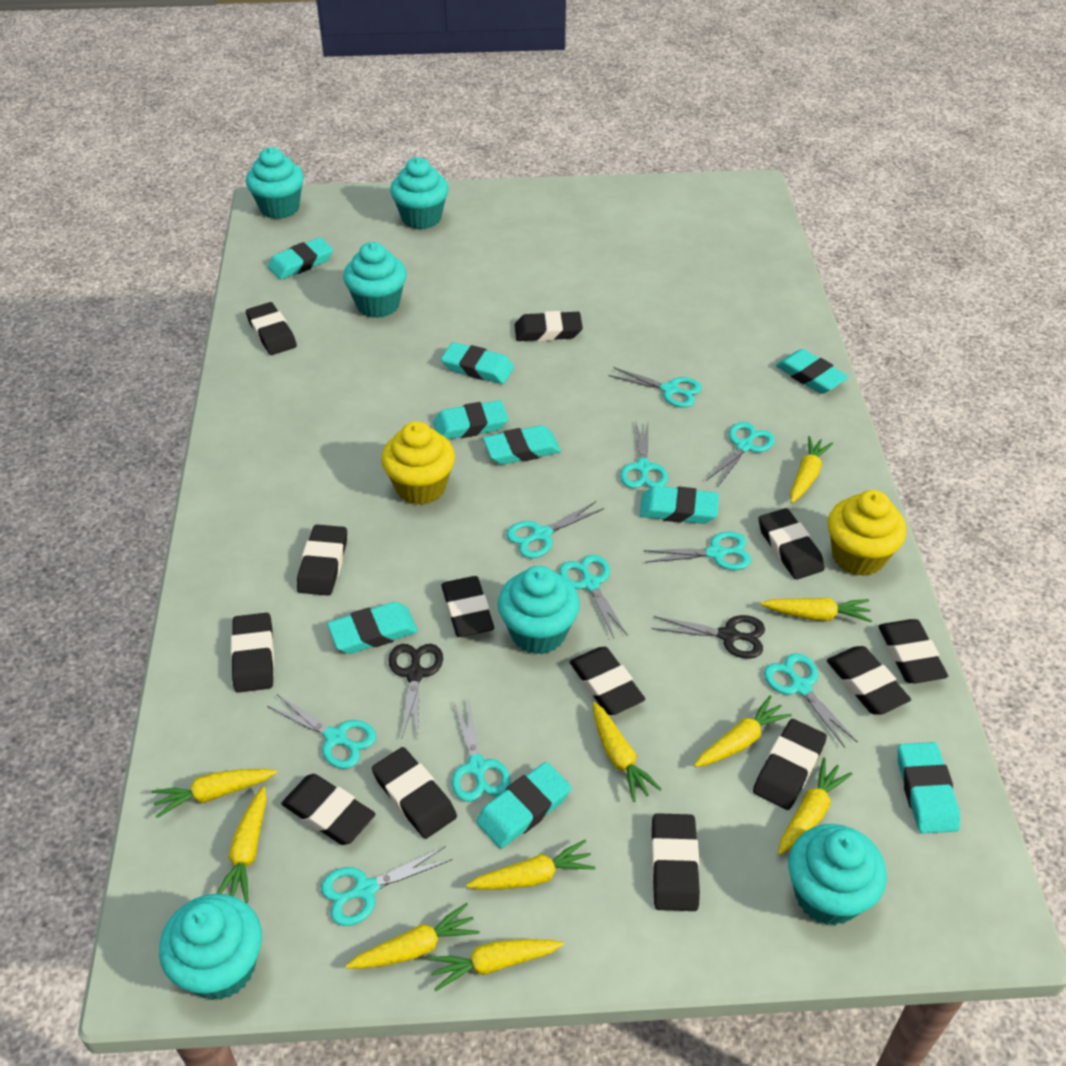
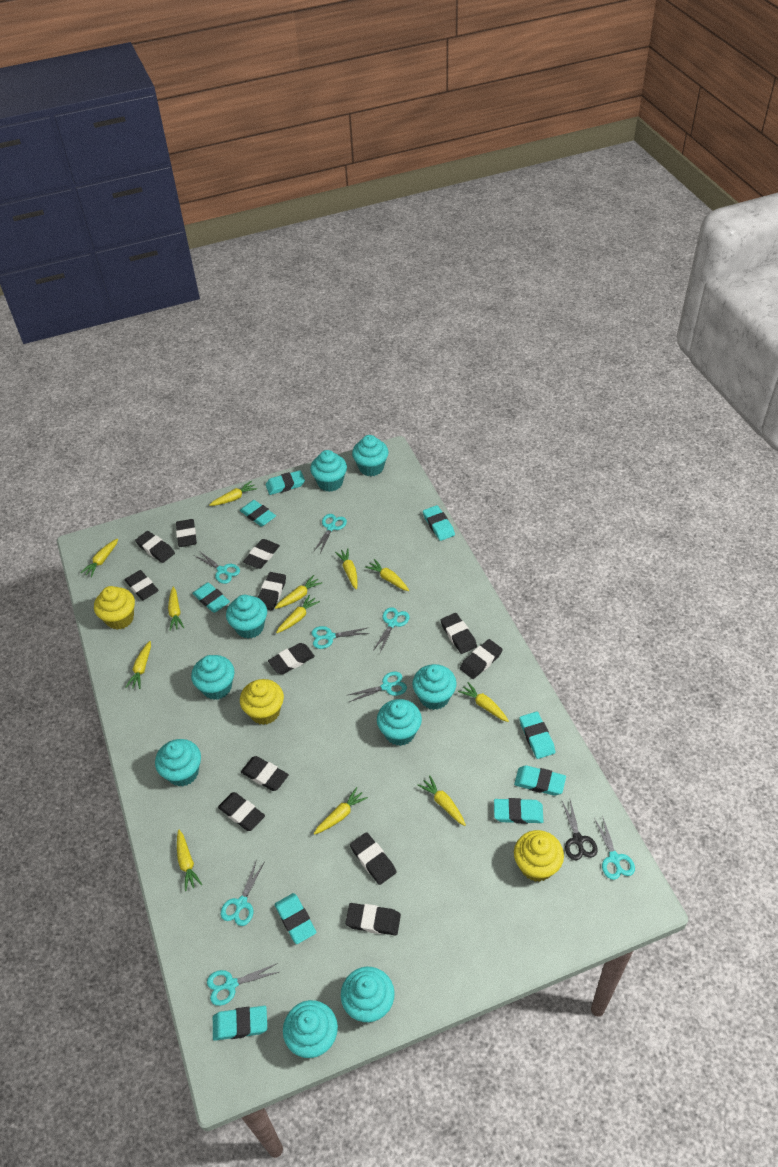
black eraser: 13 -> 12
black scissors: 2 -> 1
turquoise cupcake: 6 -> 9
turquoise scissors: 10 -> 8
yellow carrot: 10 -> 12
yellow cupcake: 2 -> 3

